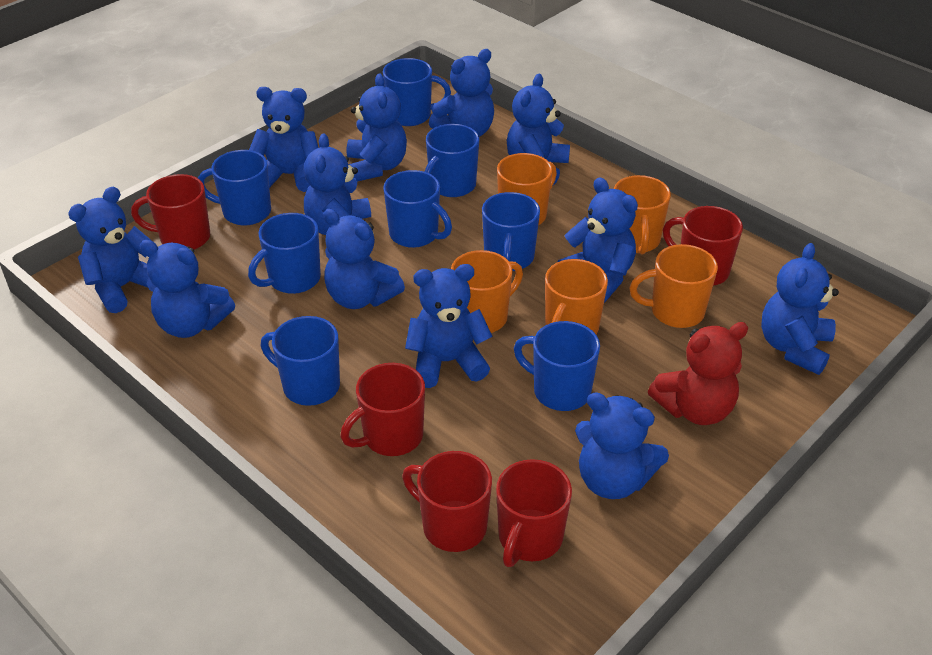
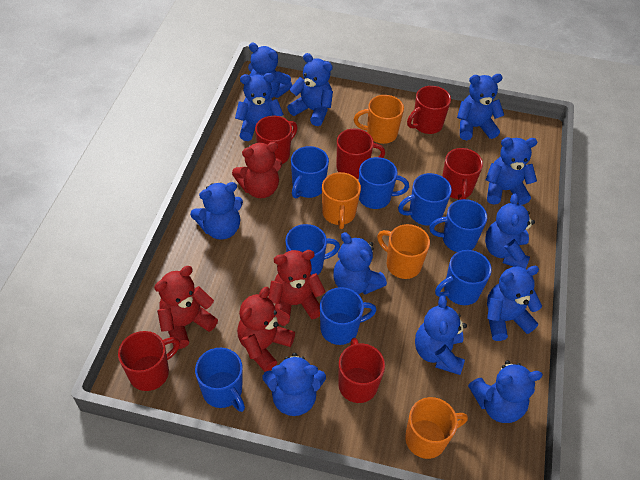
orange mug: 5 -> 4
red mug: 5 -> 6
red teddy bear: 1 -> 4

